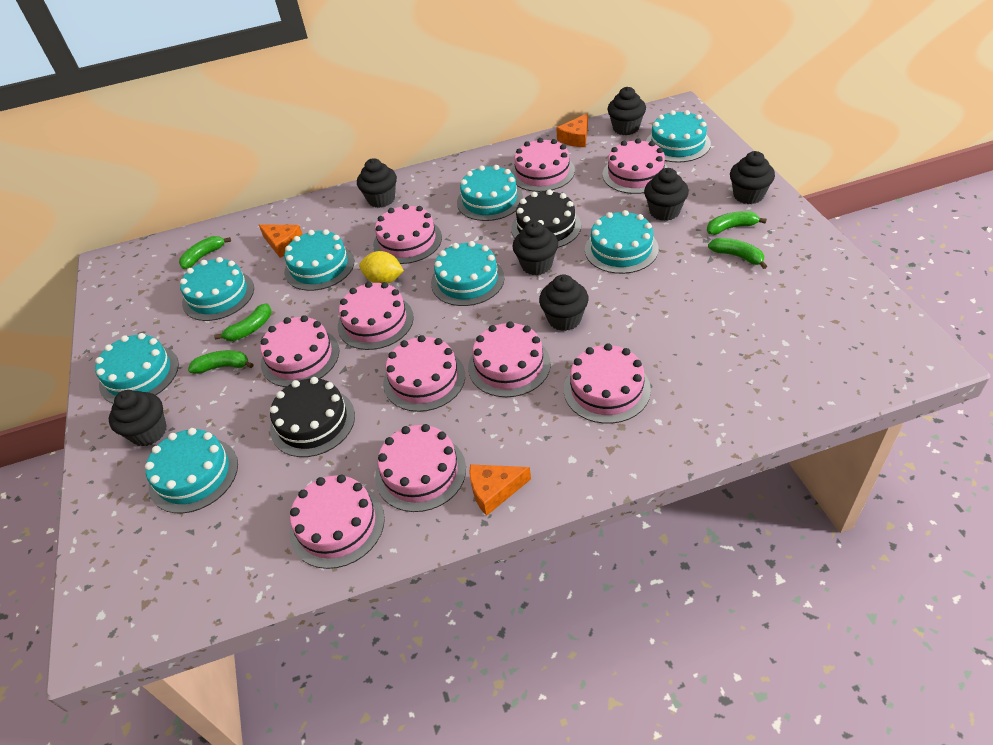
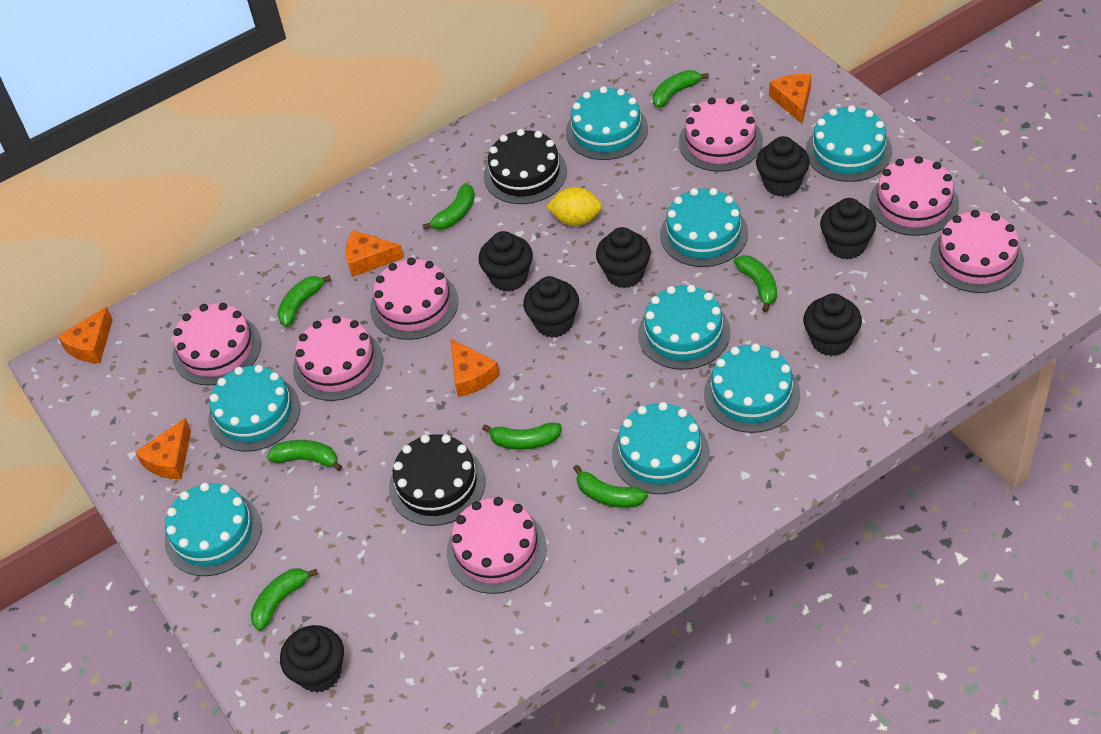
green banana: 5 -> 8
orange cheese: 3 -> 5
pink cake: 10 -> 7

